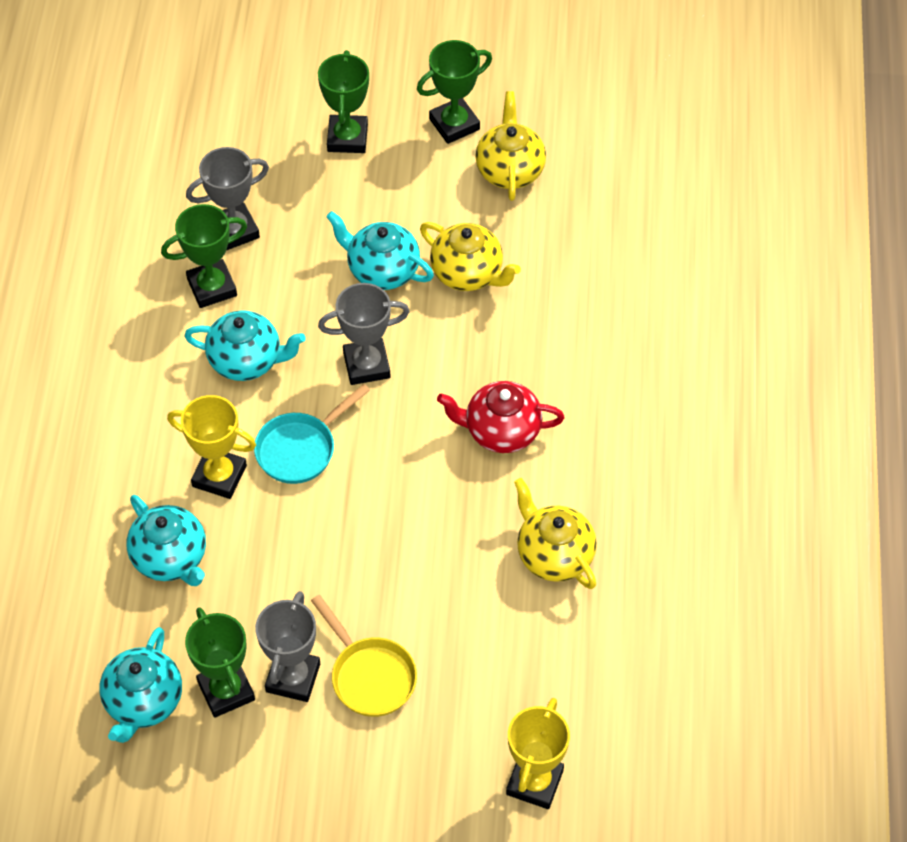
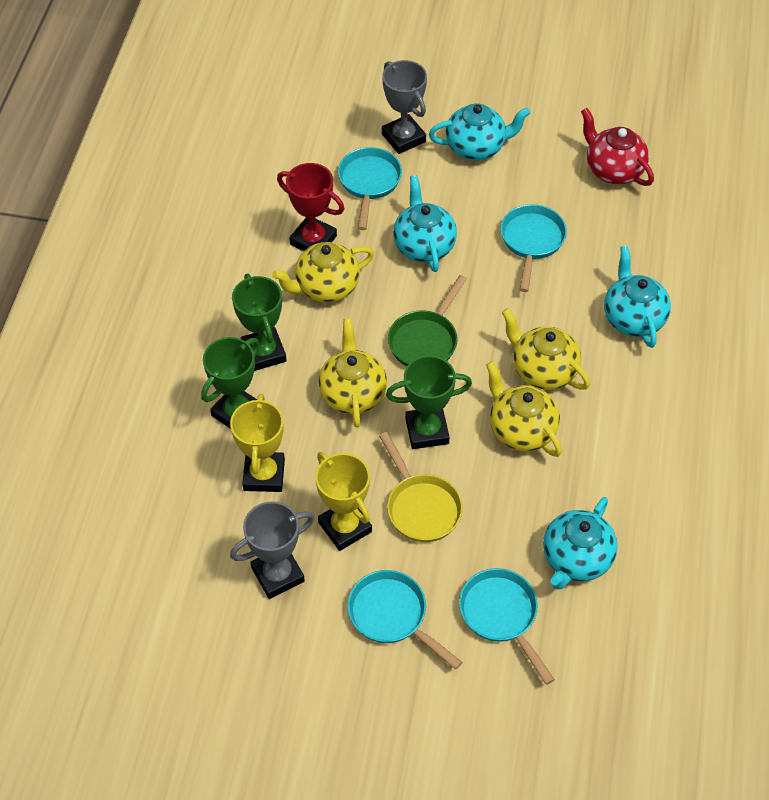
green pan: 0 -> 1
green trophy: 4 -> 3
grey trophy: 3 -> 2
red trophy: 0 -> 1
turquoise pan: 1 -> 4
yellow teapot: 3 -> 4

